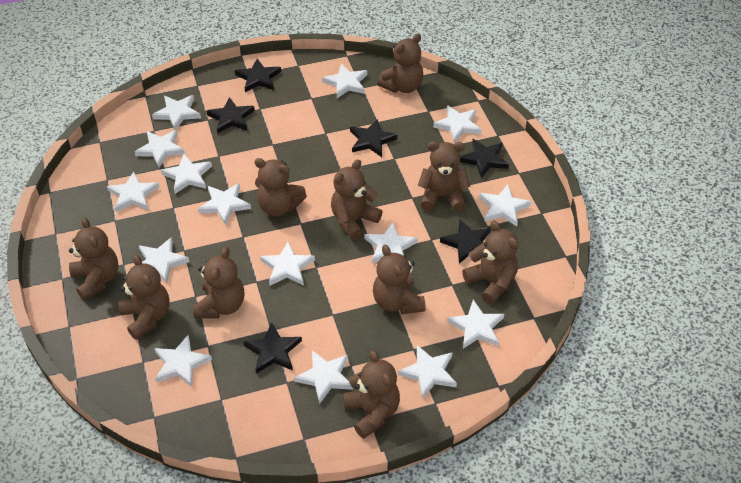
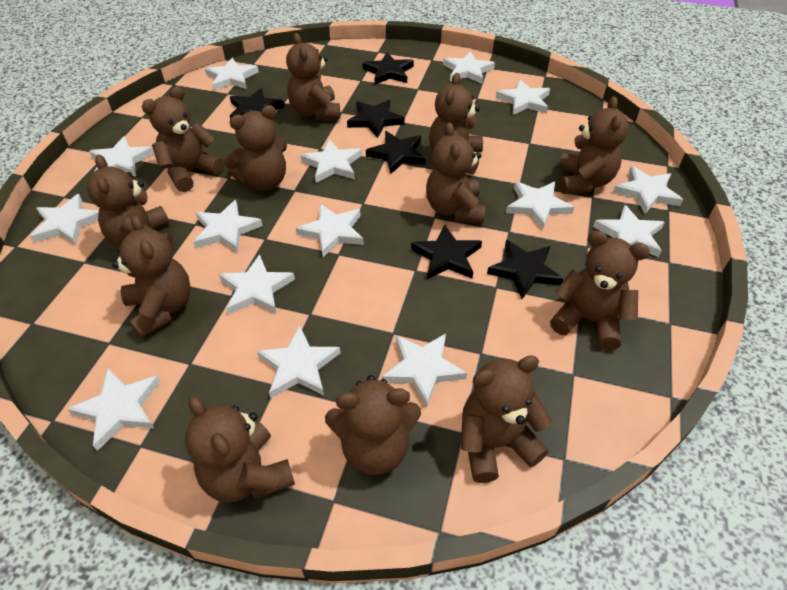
brown teddy bear: 10 -> 12

